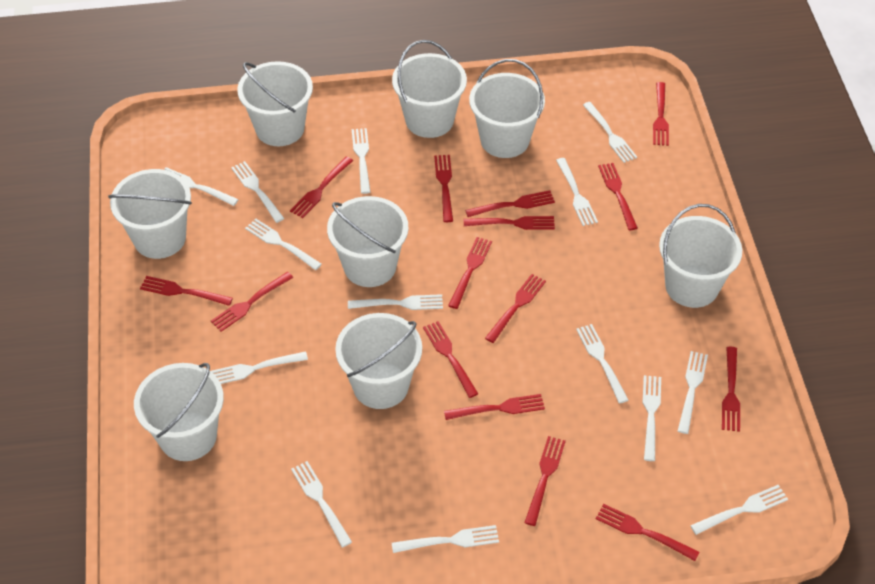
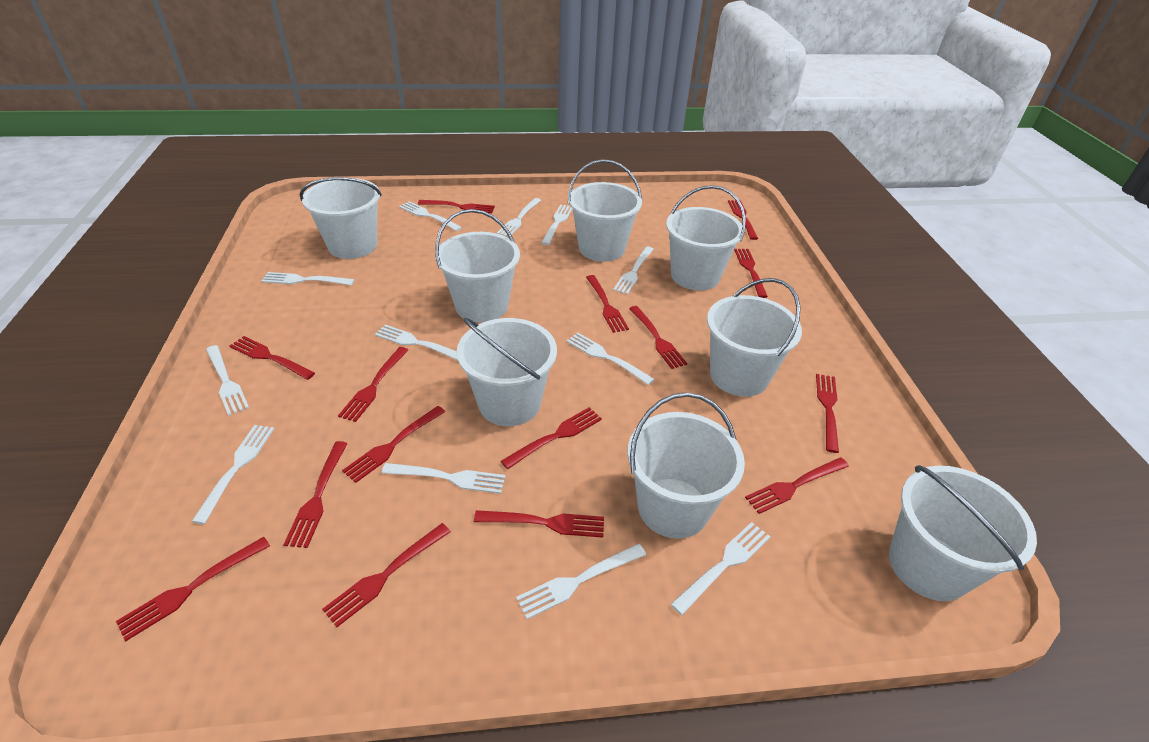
white fork: 14 -> 12

